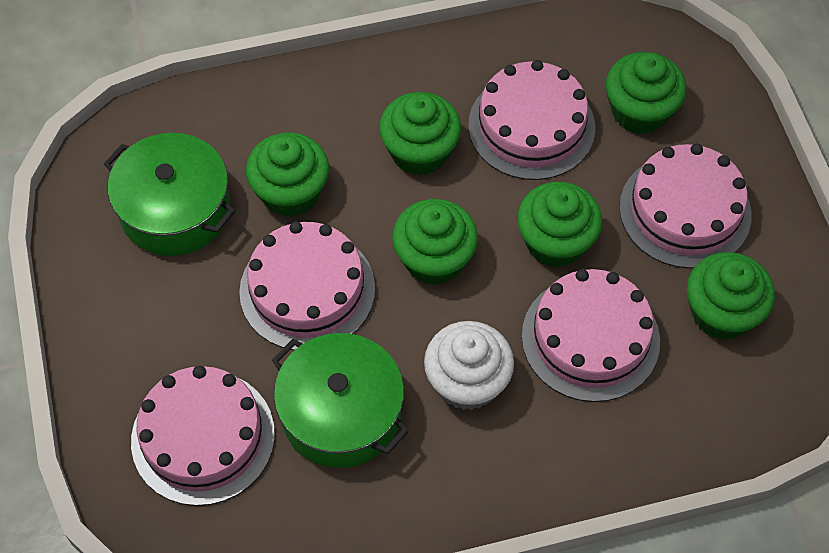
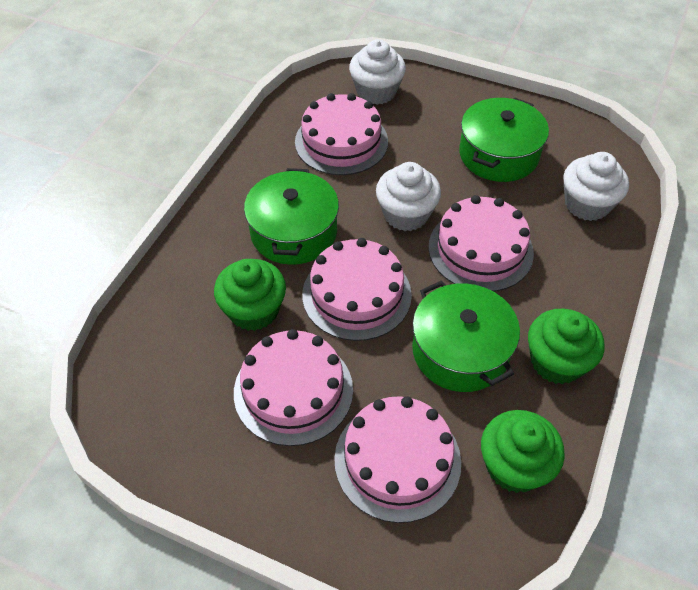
green cupcake: 6 -> 3
green pot: 2 -> 3
white cupcake: 1 -> 3

